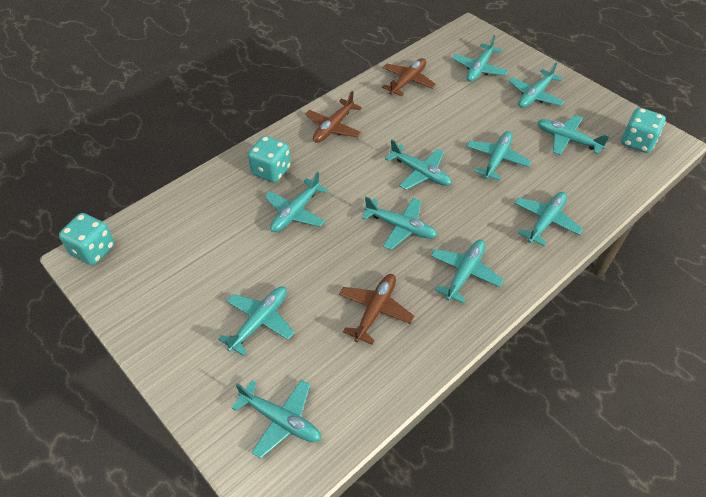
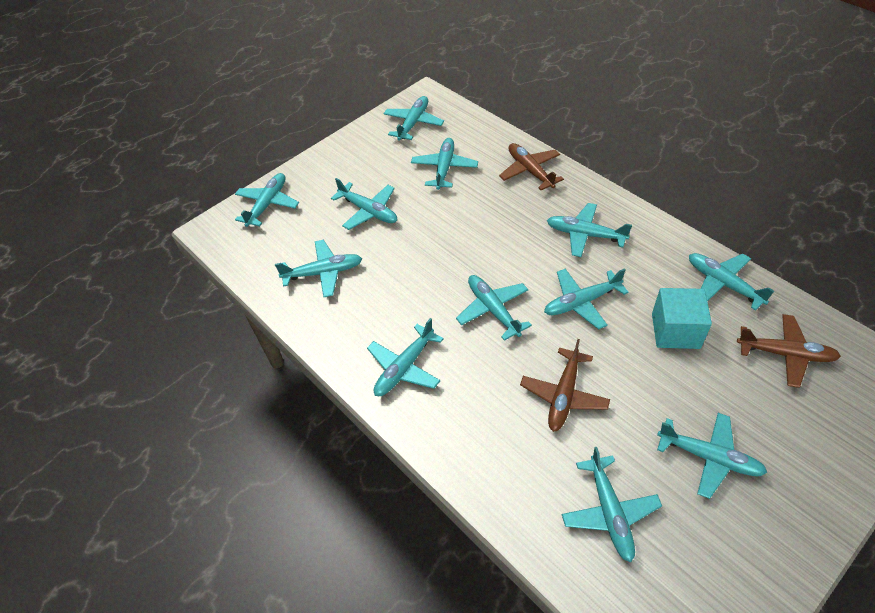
turquoise cube: 0 -> 1
turquoise dice: 3 -> 0
turquoise plane: 11 -> 12

